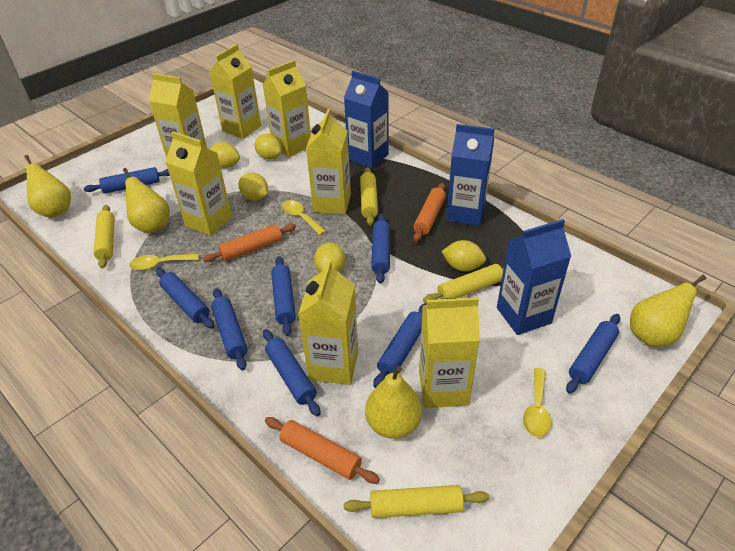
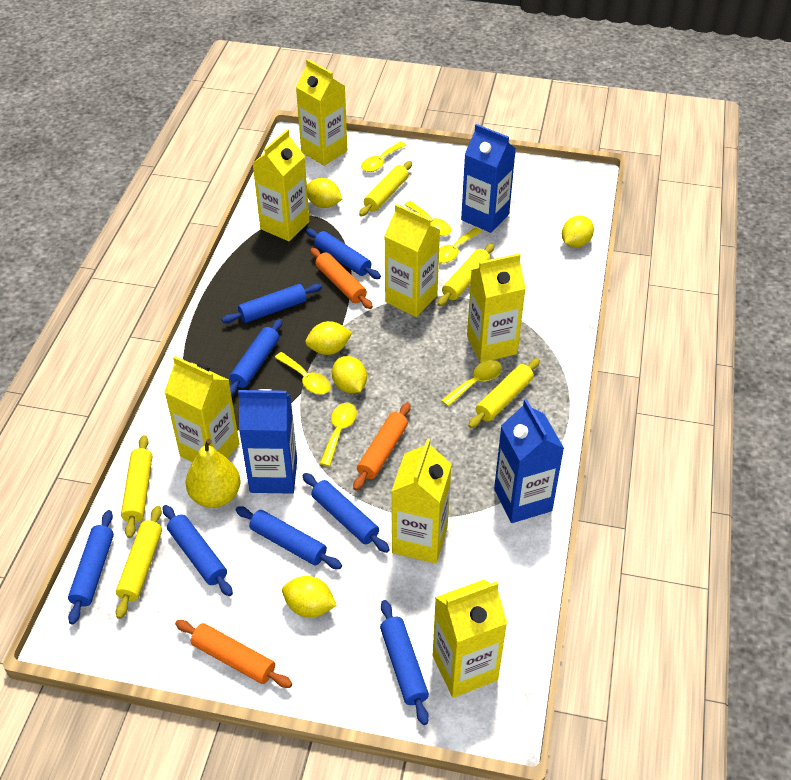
yellow pear: 4 -> 1
yellow rolling pin: 4 -> 5
yellow spoon: 3 -> 6

